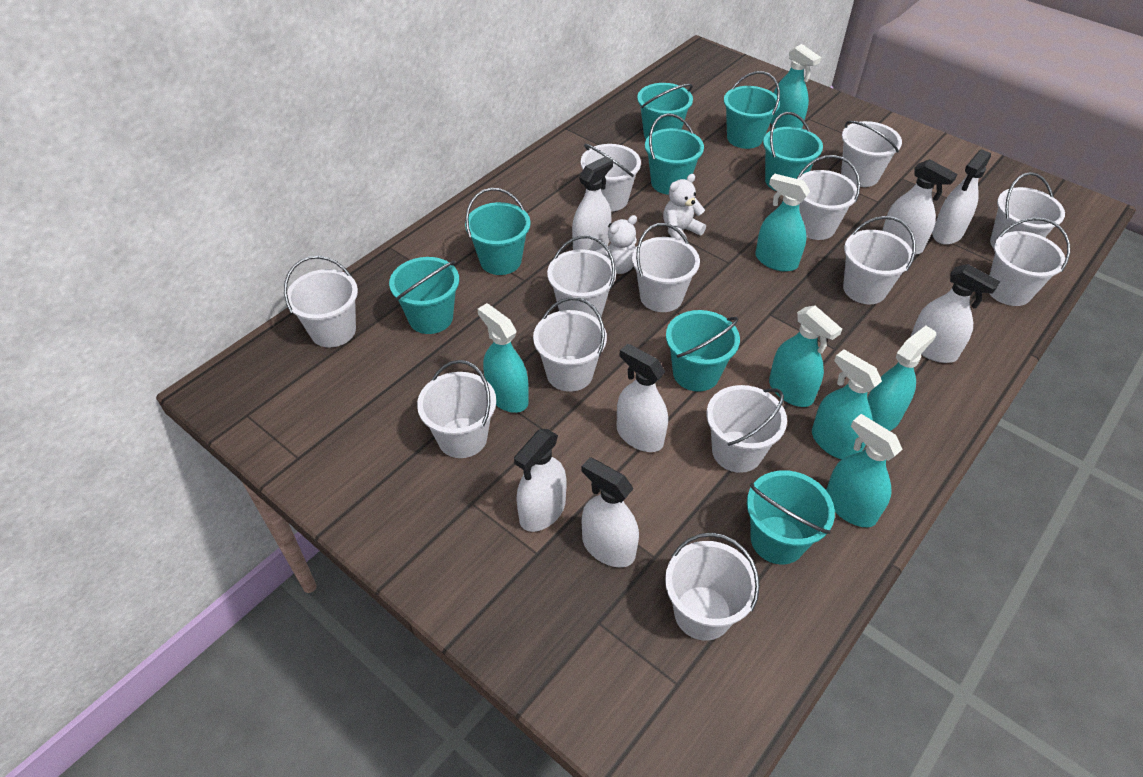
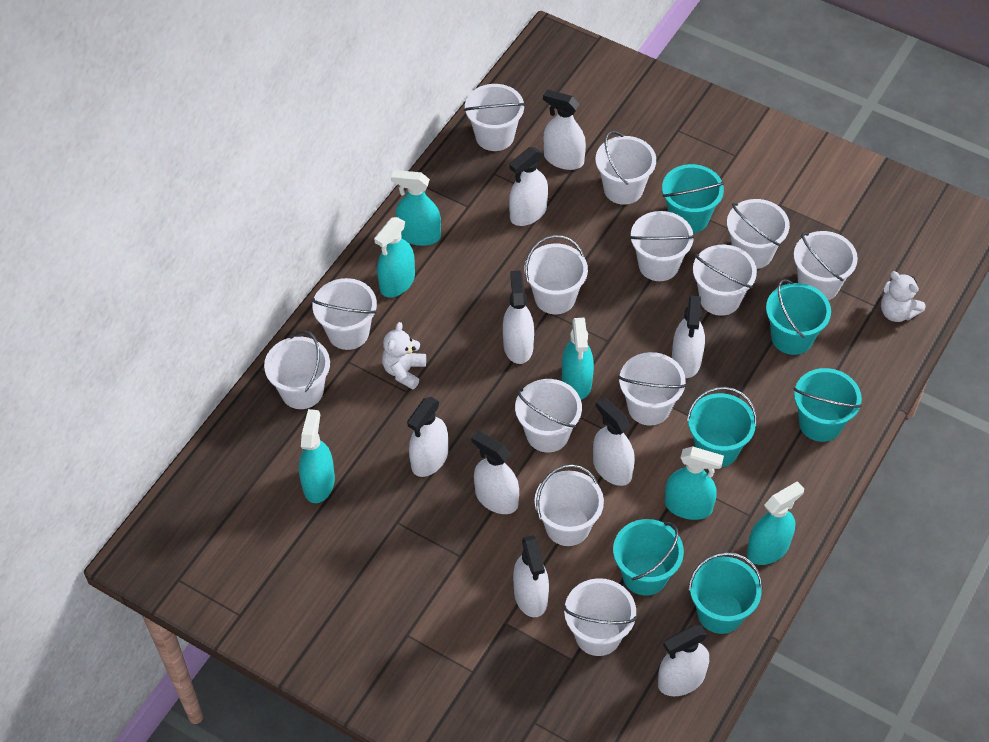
turquoise bucket: 8 -> 6
turquoise spray bottle: 7 -> 6
white spray bottle: 7 -> 9

